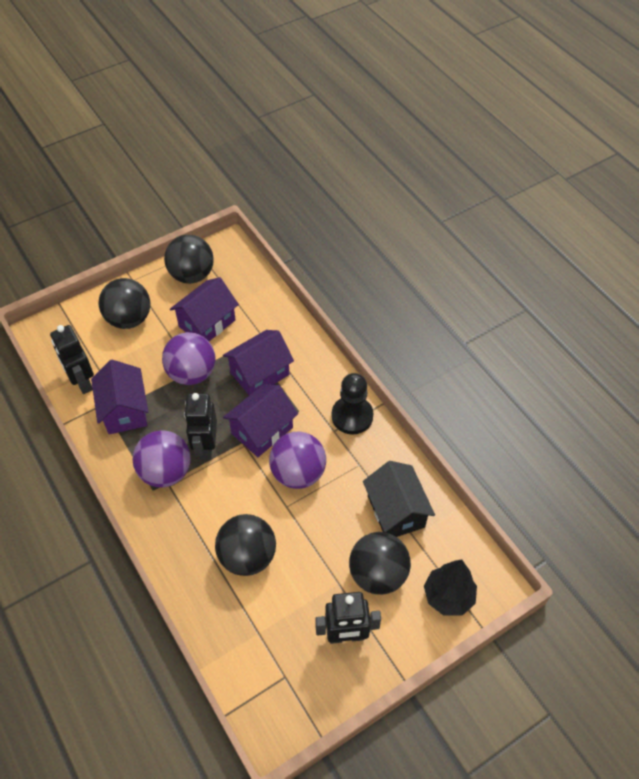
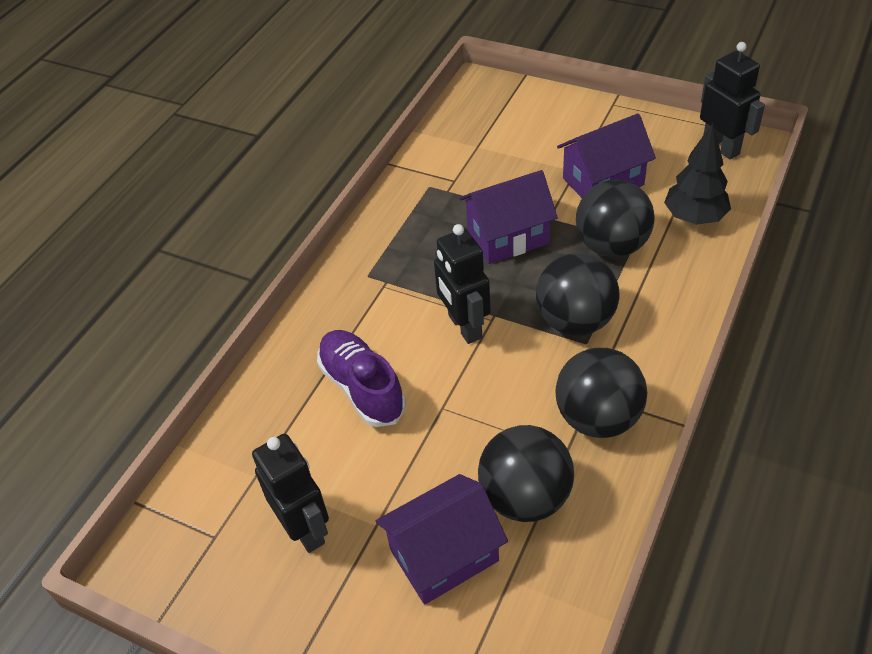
black house: 1 -> 0
black pawn: 1 -> 0
purple ball: 3 -> 0
purple house: 4 -> 3
purple shoe: 0 -> 1

